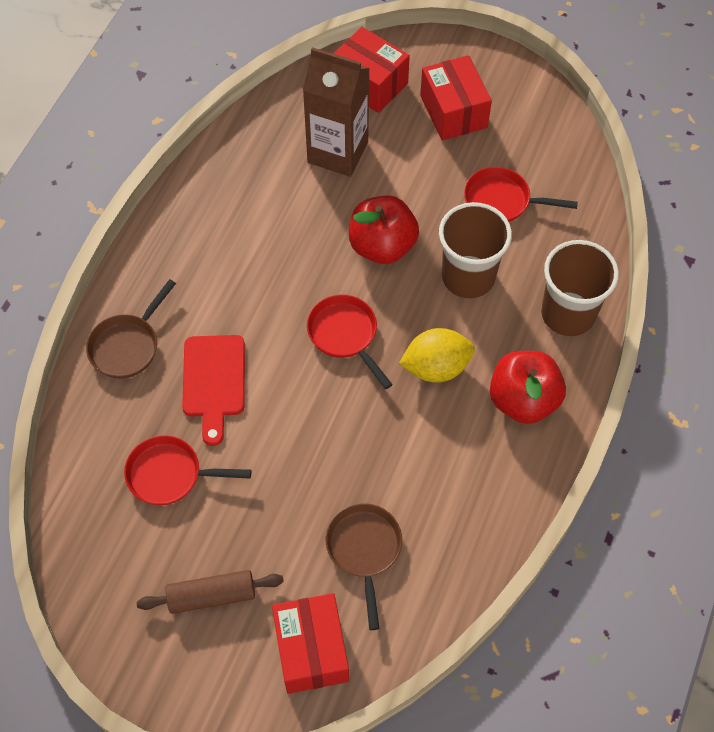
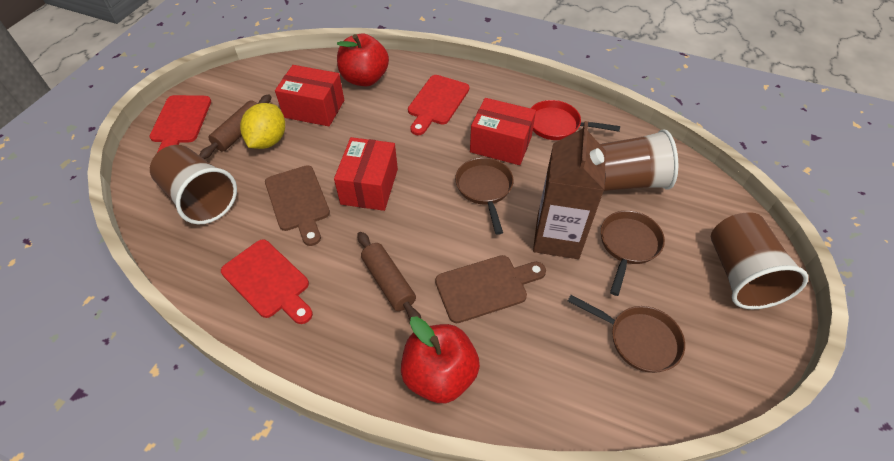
brown cup: 2 -> 3
brown cutting board: 0 -> 2
brown pan: 2 -> 3
brown rolling pin: 1 -> 2
red cutting board: 1 -> 3
red pan: 3 -> 1

